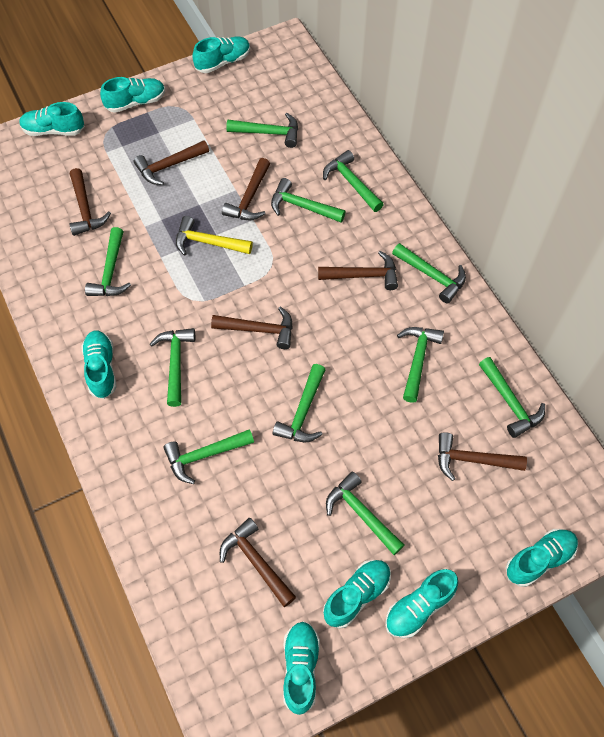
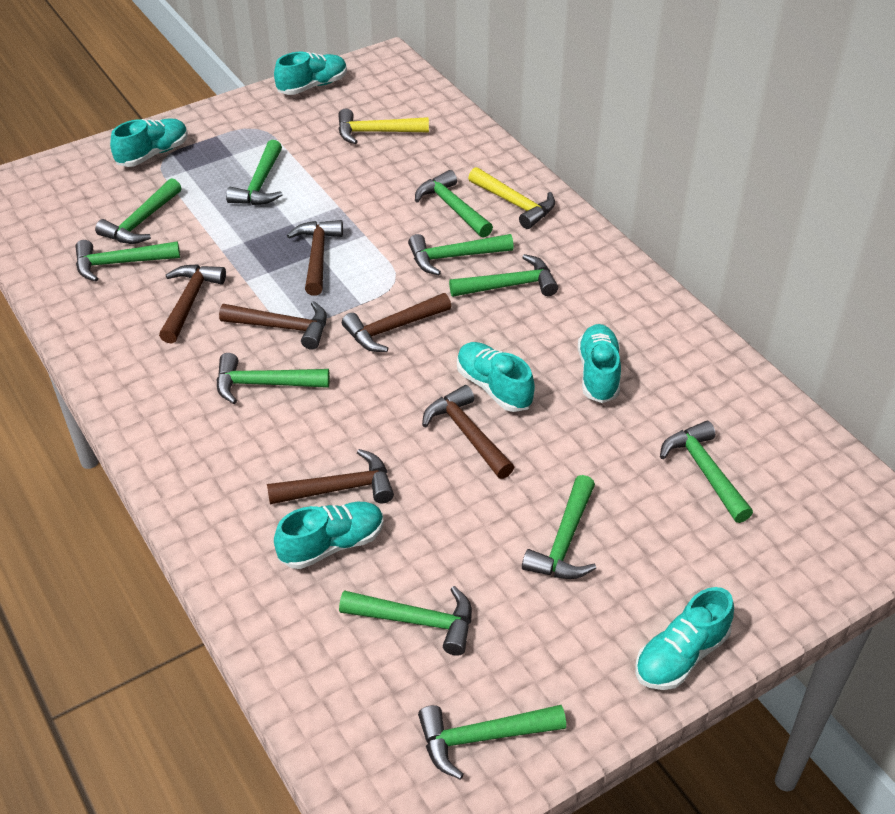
brown hammer: 7 -> 6
turquoise shoe: 8 -> 6
yellow hammer: 1 -> 2

